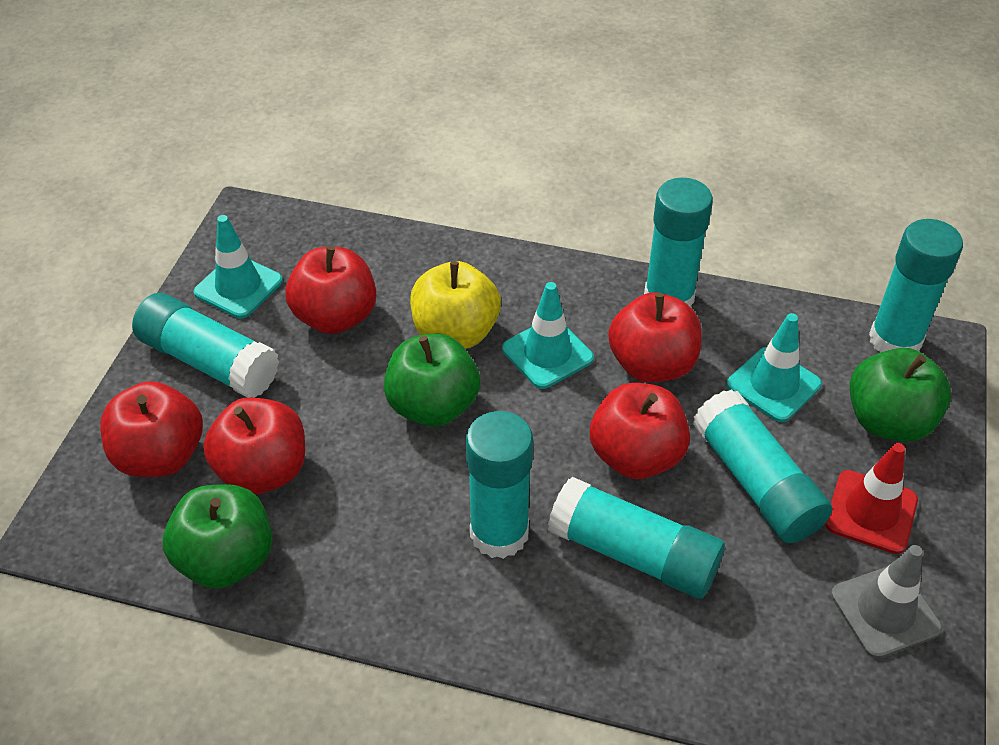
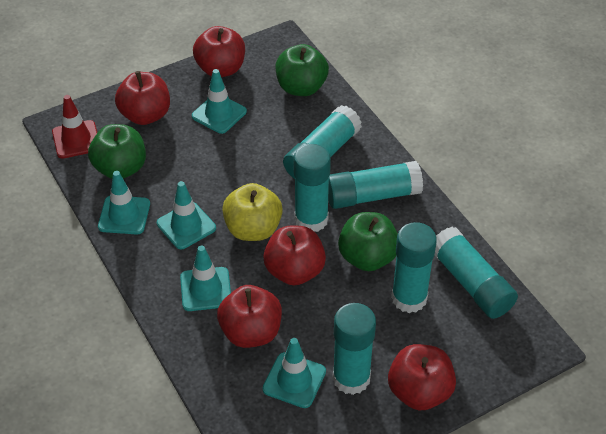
grey traffic cone: 1 -> 0
turquoise traffic cone: 3 -> 5

